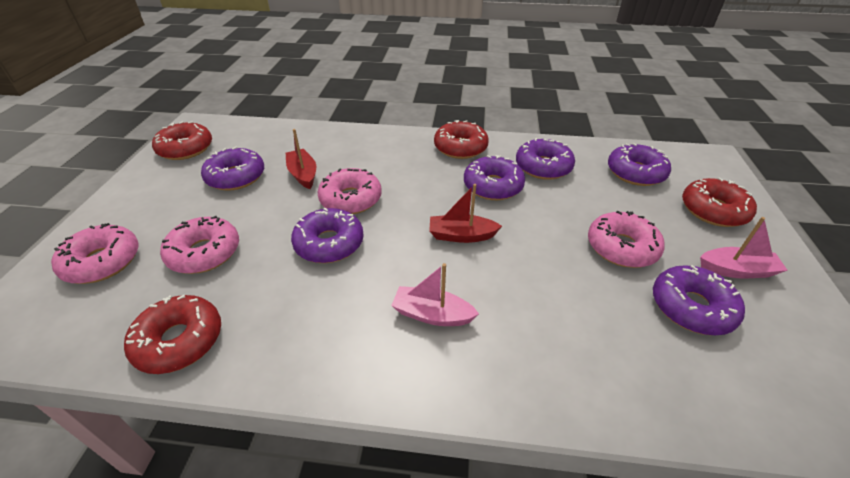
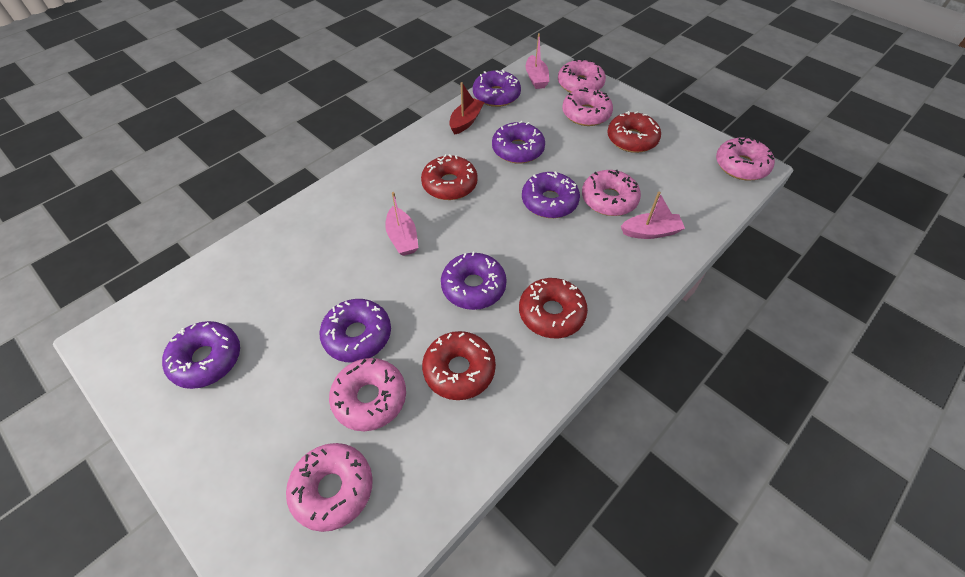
pink boat: 2 -> 3
pink donut: 4 -> 6
red boat: 2 -> 1

